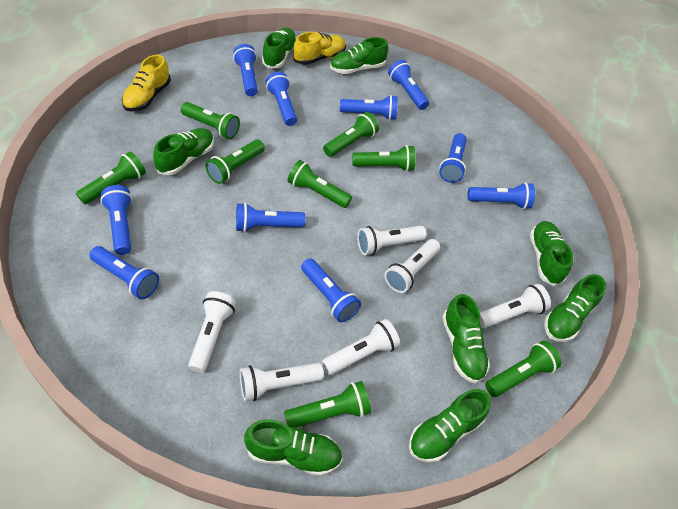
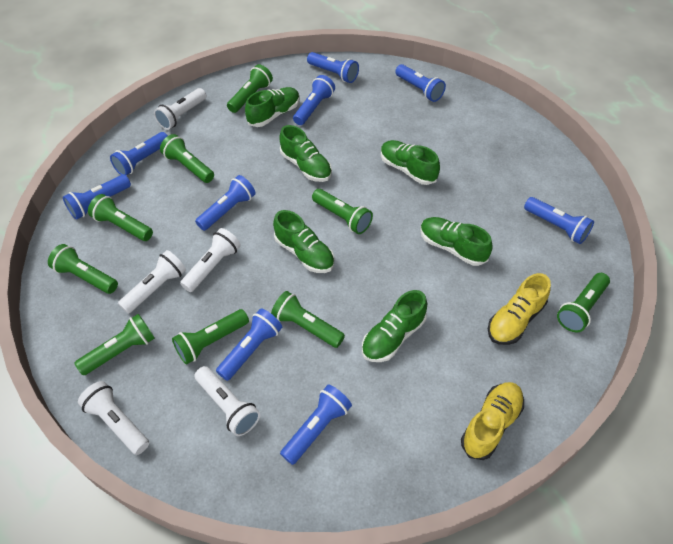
blue flashlight: 10 -> 9
green flashlight: 8 -> 9
green shoe: 8 -> 6
white flashlight: 6 -> 5

